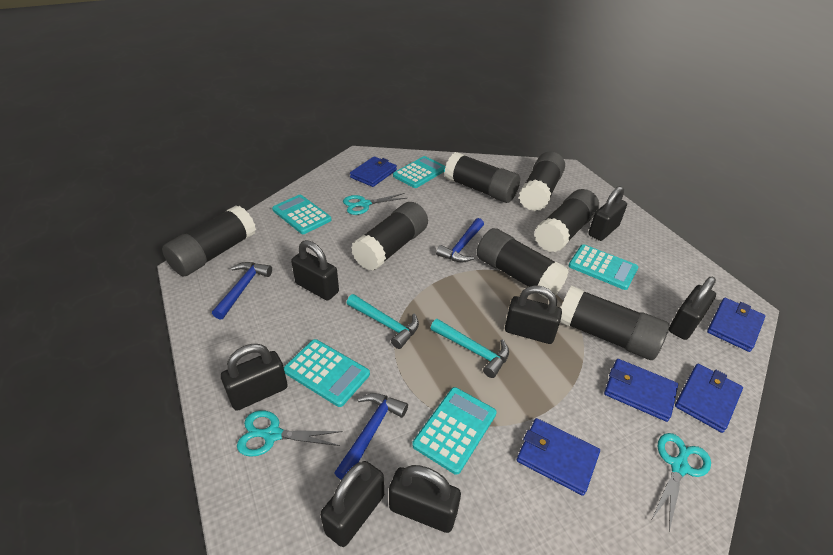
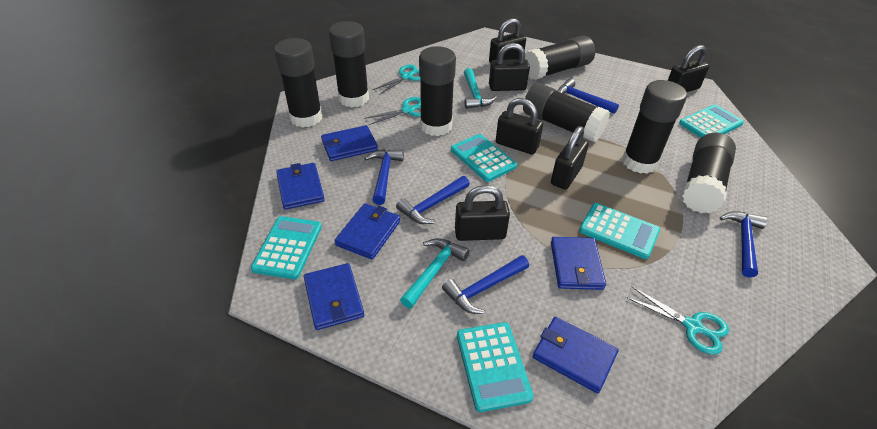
black padlock: 7 -> 6
blue hammer: 3 -> 5
blue wallet: 5 -> 6

